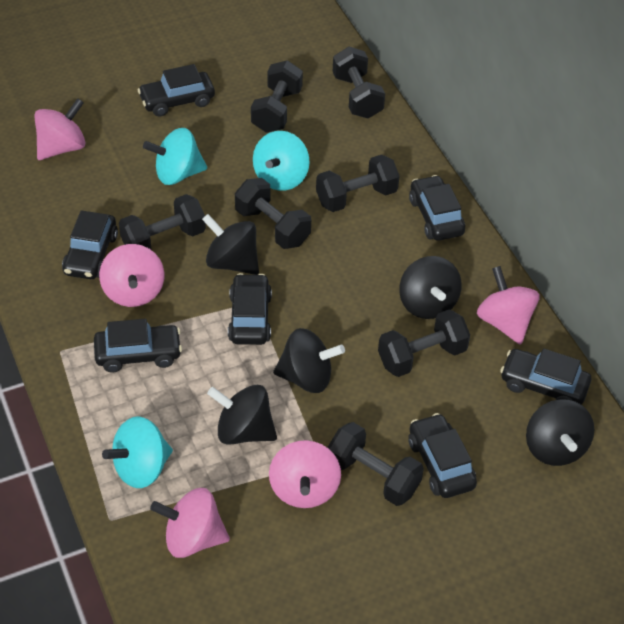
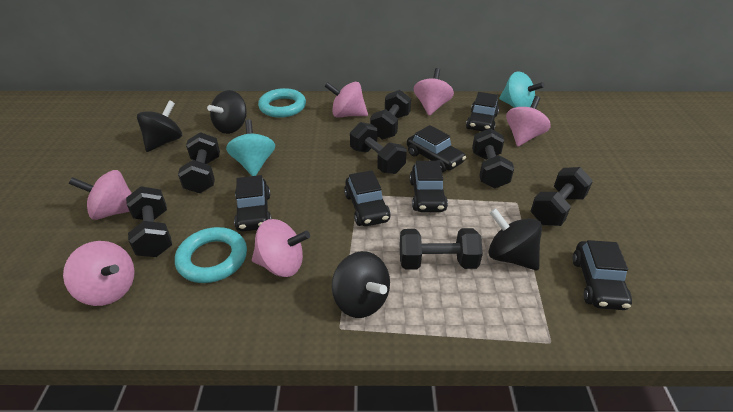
black car: 7 -> 6
black spinning top: 5 -> 4
pink spinning top: 5 -> 6
turquoise ring: 0 -> 2
turquoise spinning top: 3 -> 2

